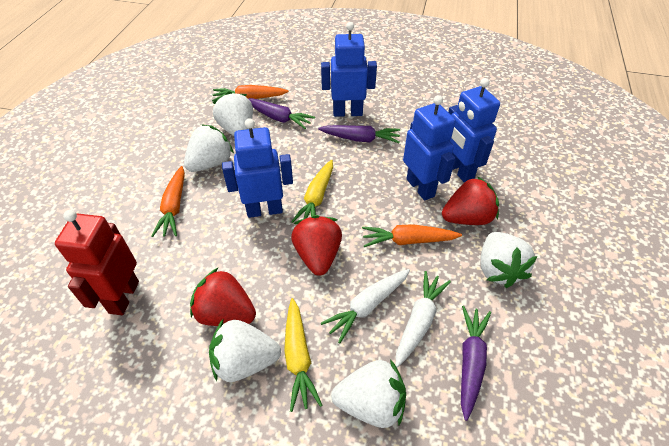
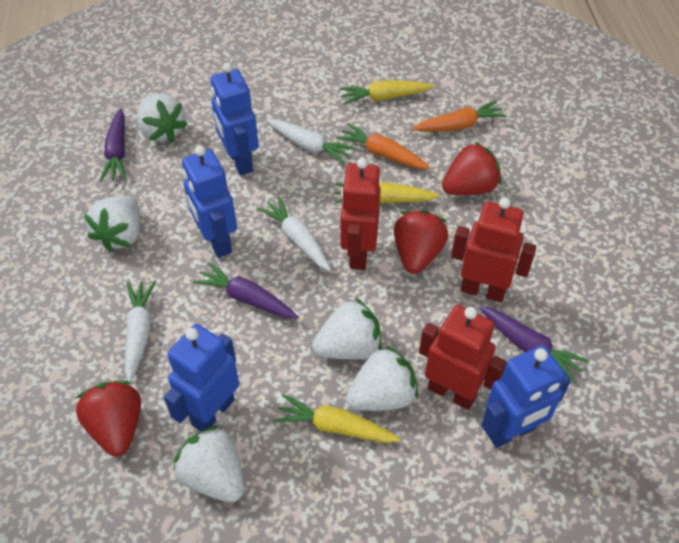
orange carrot: 3 -> 2
red robot: 1 -> 3
white carrot: 2 -> 3
yellow carrot: 2 -> 3

